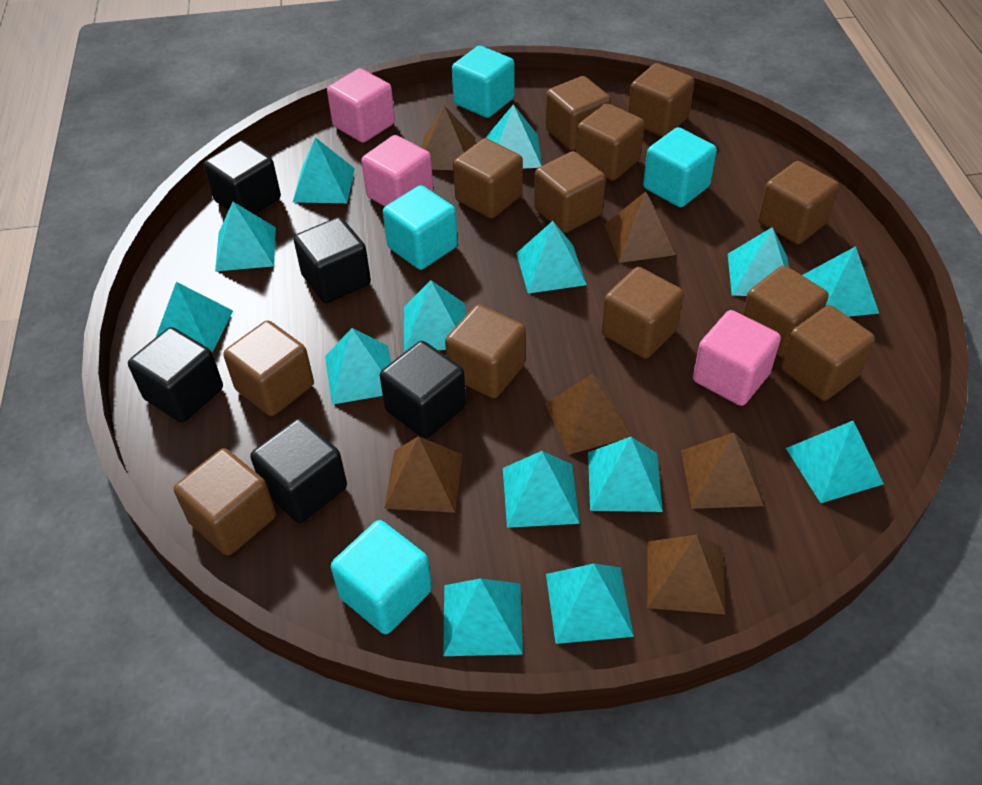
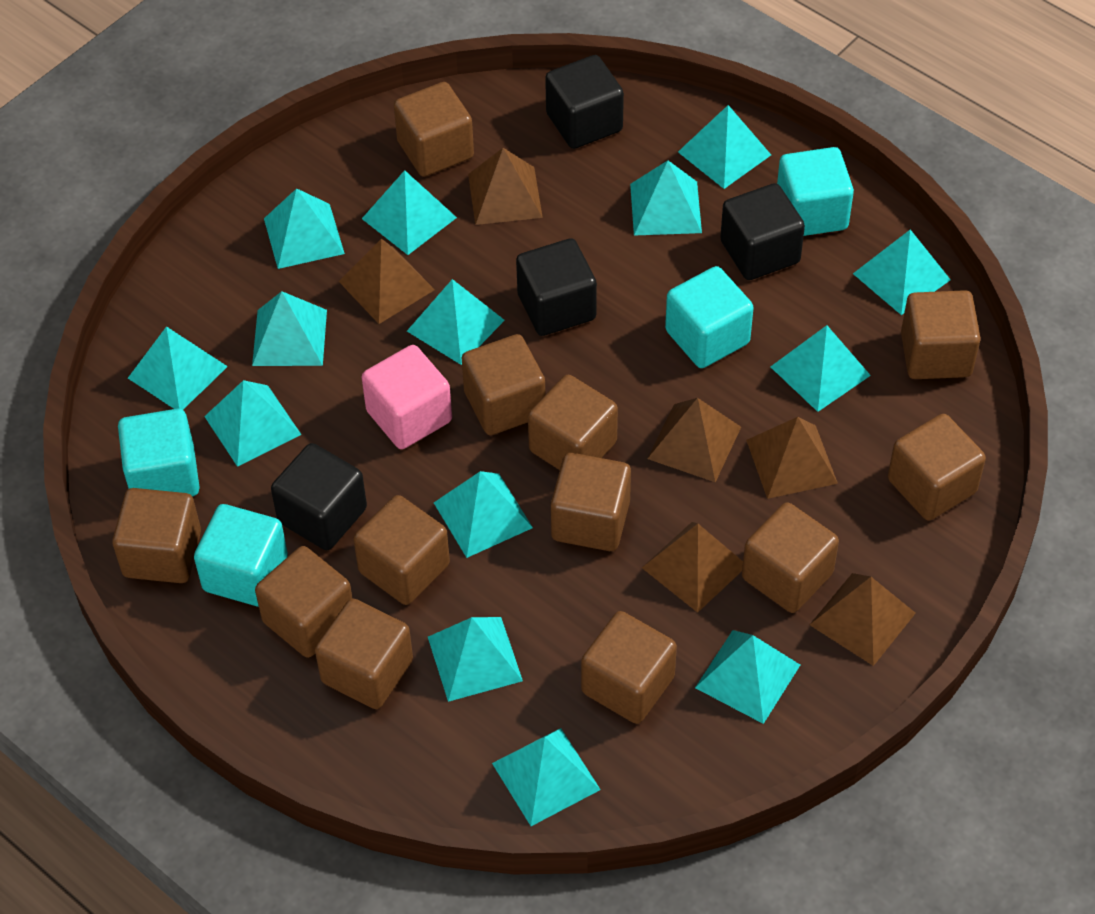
black cube: 5 -> 4
pink cube: 3 -> 1

